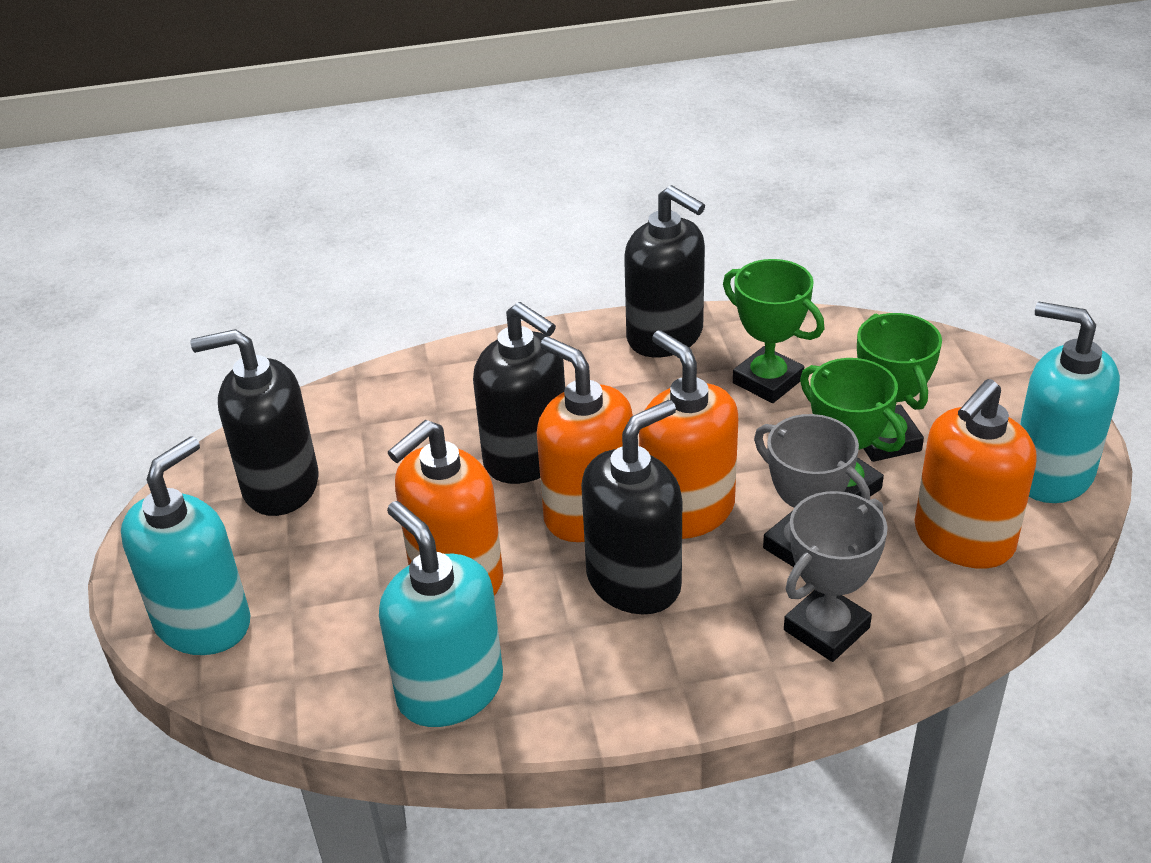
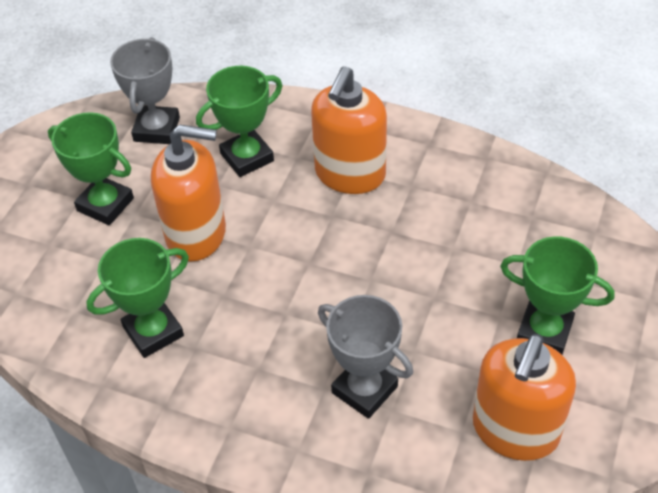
black soap dispenser: 4 -> 0
green trophy: 3 -> 4
orange soap dispenser: 4 -> 3
turquoise soap dispenser: 3 -> 0

